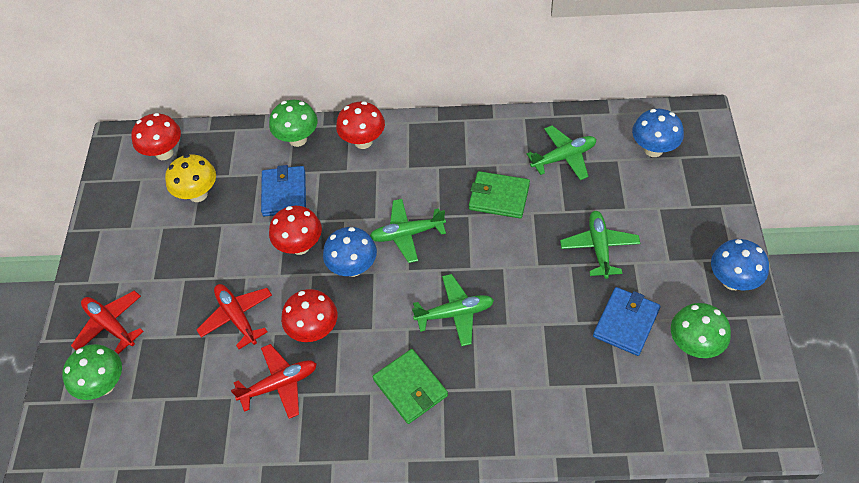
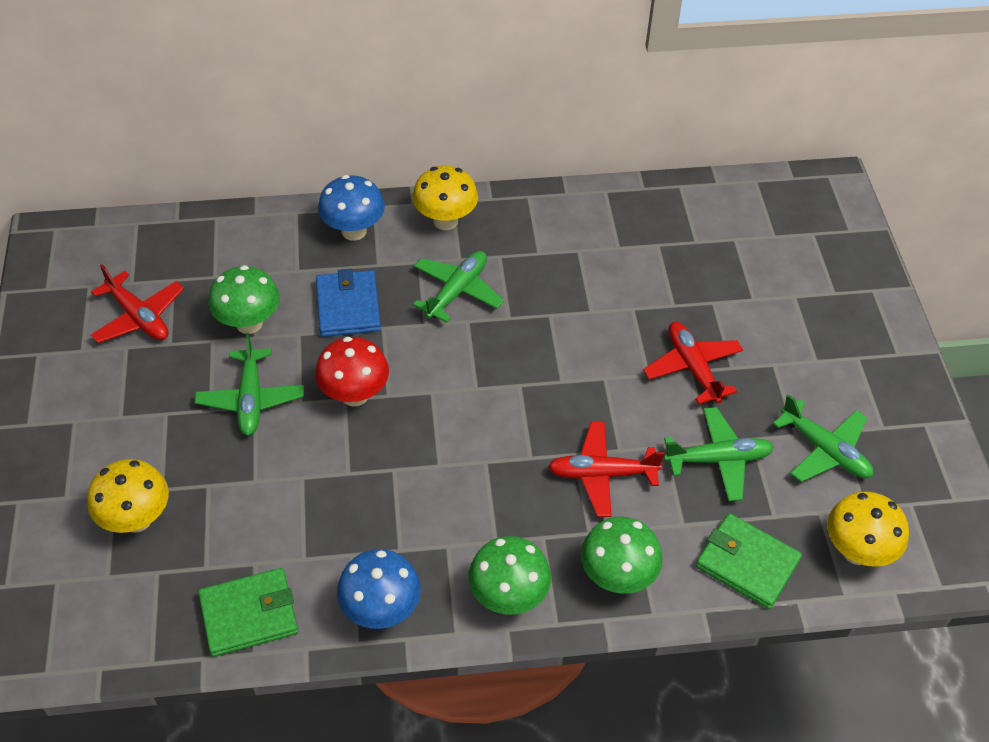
blue mushroom: 3 -> 2
blue wallet: 2 -> 1
red mushroom: 4 -> 1
yellow mushroom: 1 -> 3

